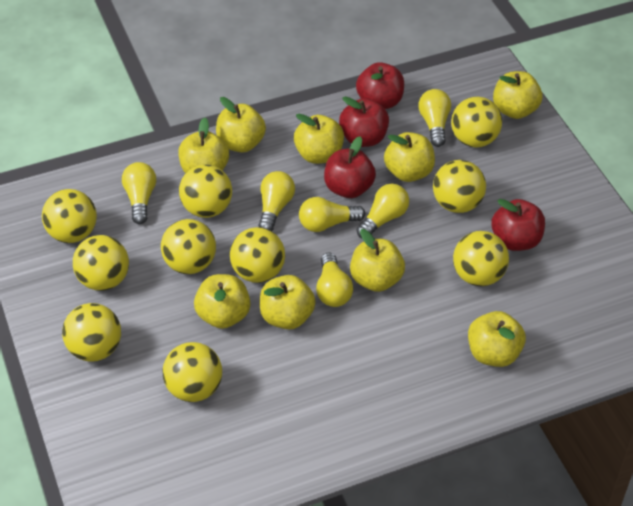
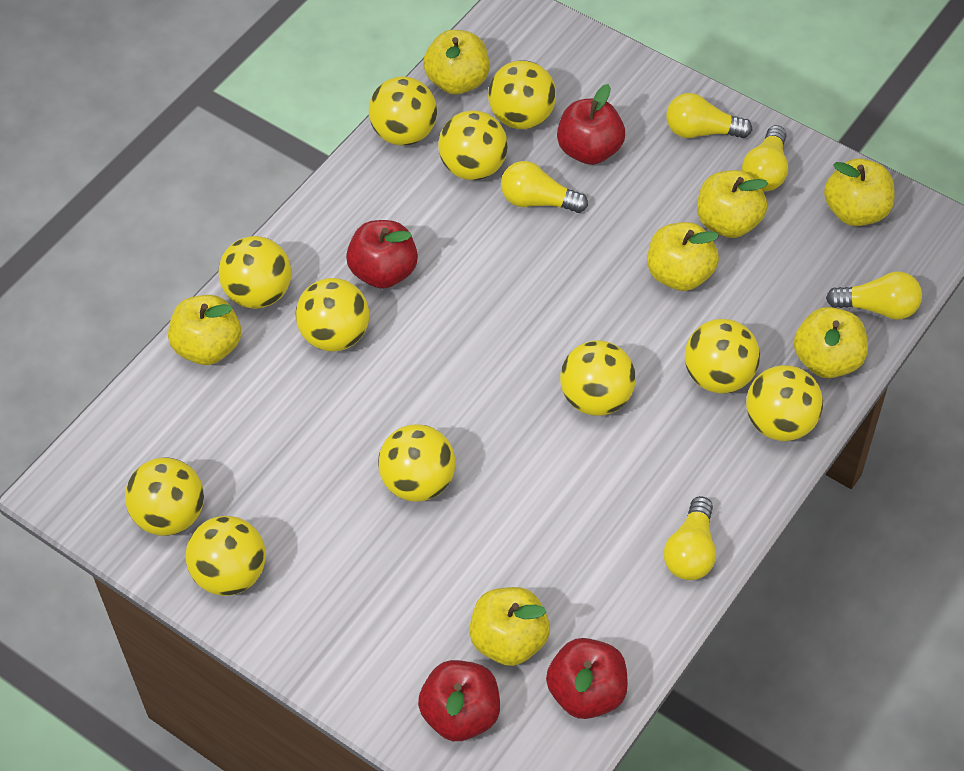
yellow apple: 9 -> 7
yellow ball: 10 -> 11
yellow light bulb: 6 -> 5

